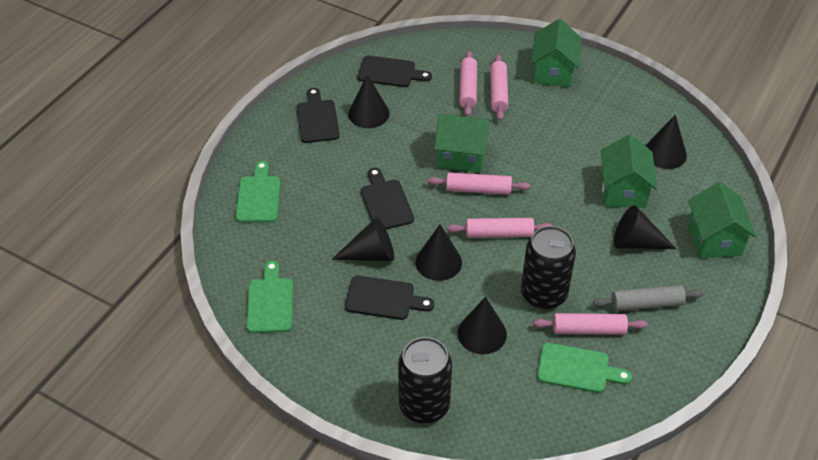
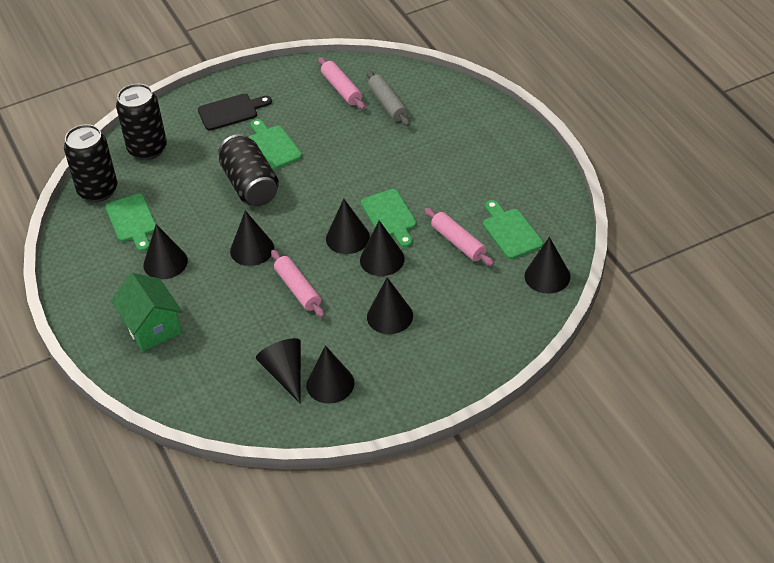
black can: 2 -> 3
black cone: 6 -> 8
black cutting board: 4 -> 1
green cutting board: 3 -> 4
green house: 4 -> 1
pink rolling pin: 5 -> 3

